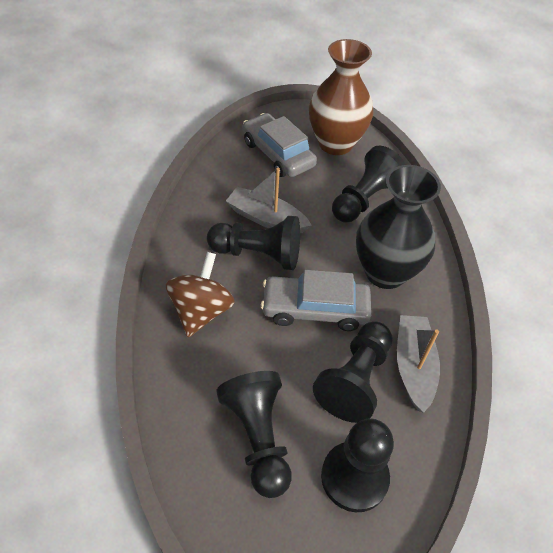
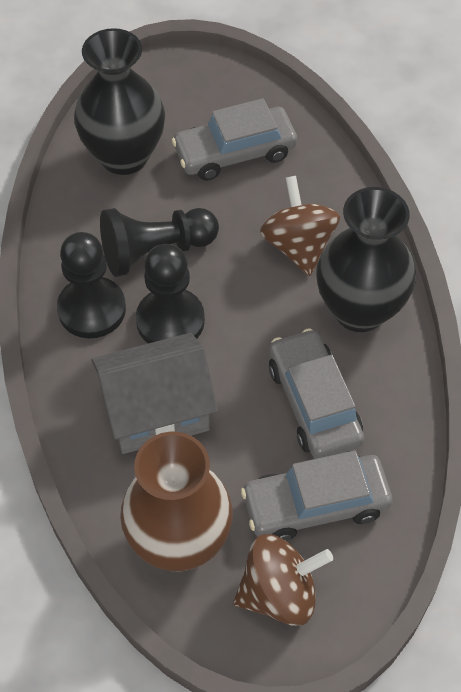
black pawn: 5 -> 3
black vase: 1 -> 2
brown spinning top: 1 -> 2
grey boat: 2 -> 0
grey car: 2 -> 3
grey house: 0 -> 1

